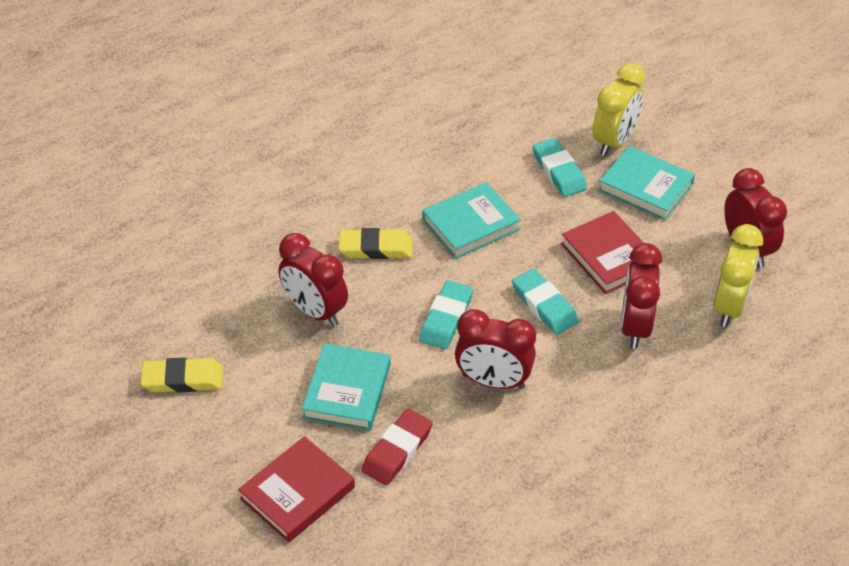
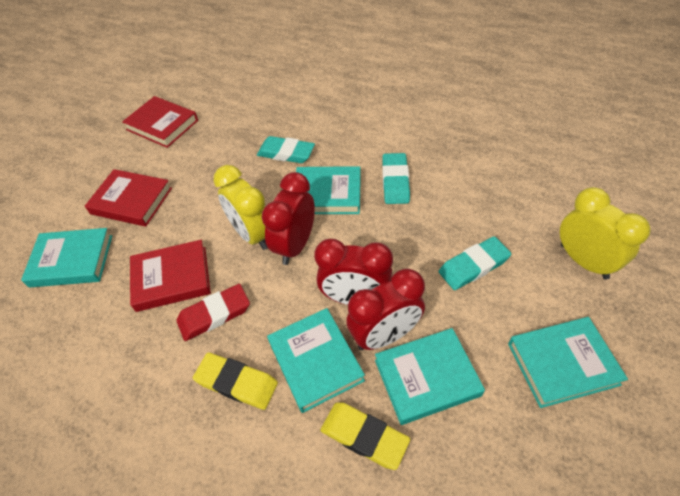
red book: 2 -> 3
red clock: 4 -> 3
turquoise book: 3 -> 5

